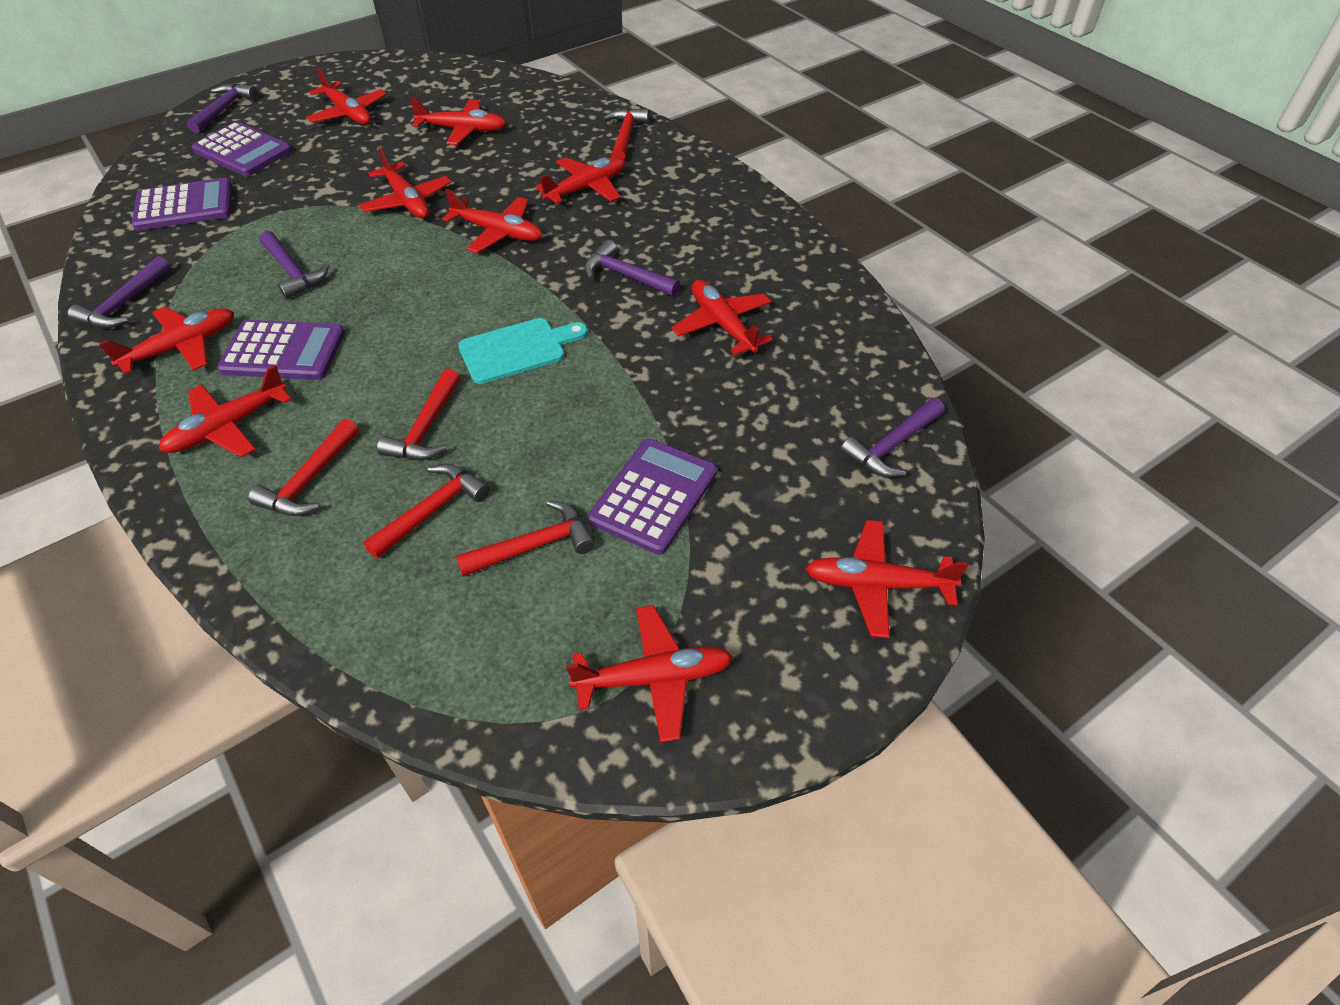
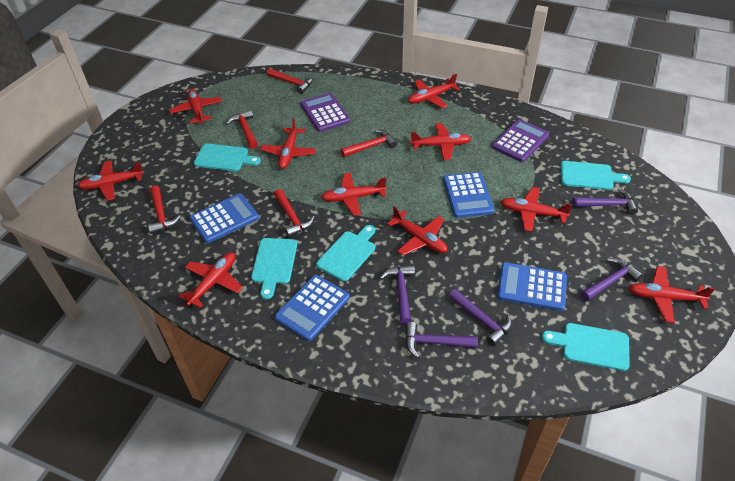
blue calculator: 0 -> 4
purple calculator: 4 -> 2
turquoise cutting board: 1 -> 5

